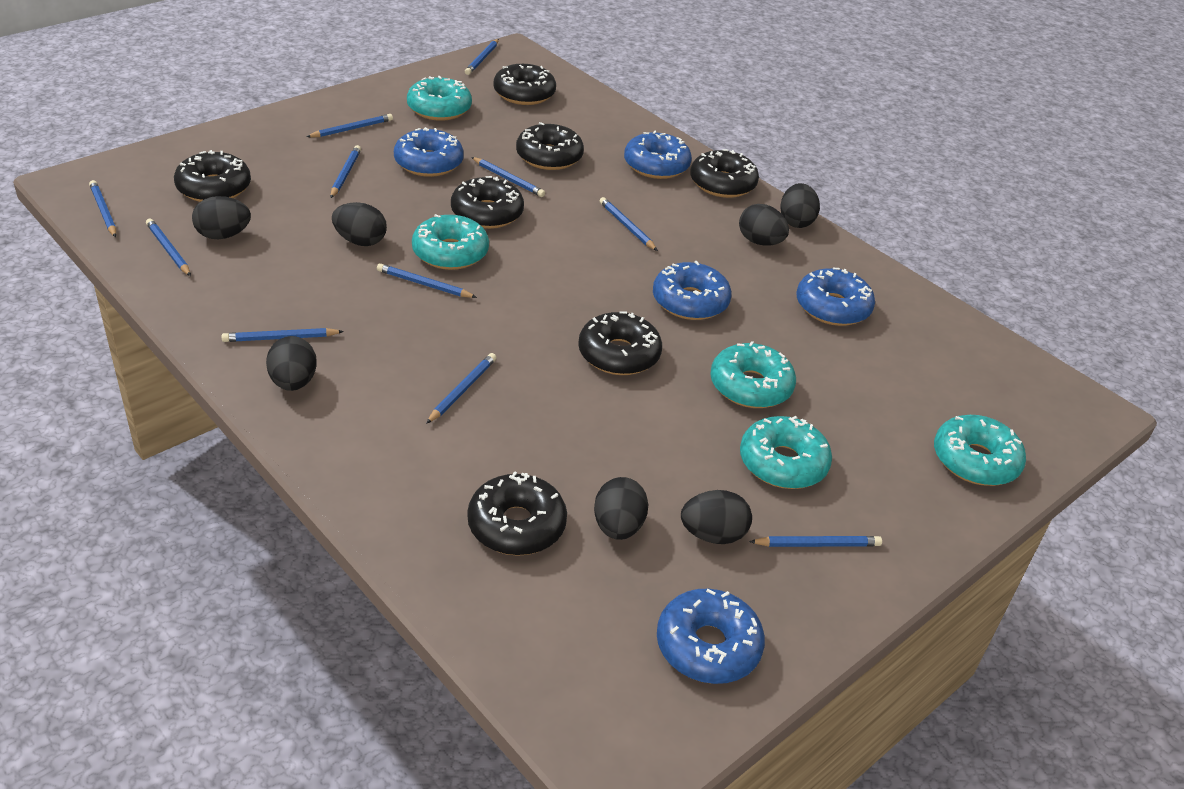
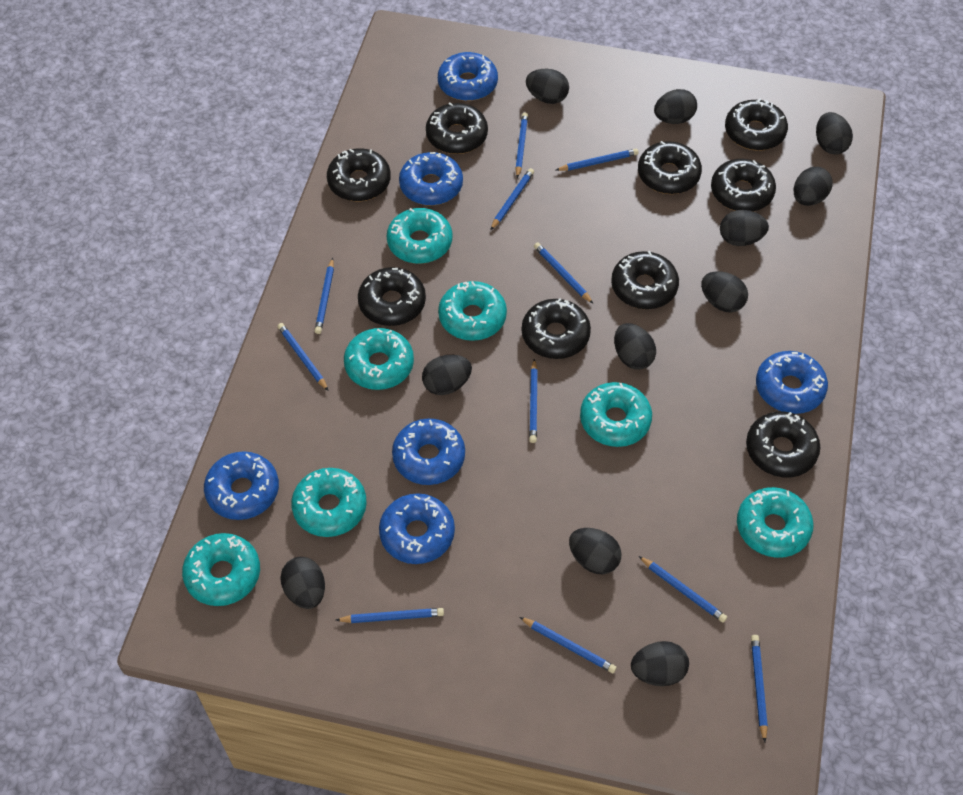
black donut: 7 -> 9
black egg: 7 -> 11
blue donut: 5 -> 6
turquoise donut: 5 -> 7

